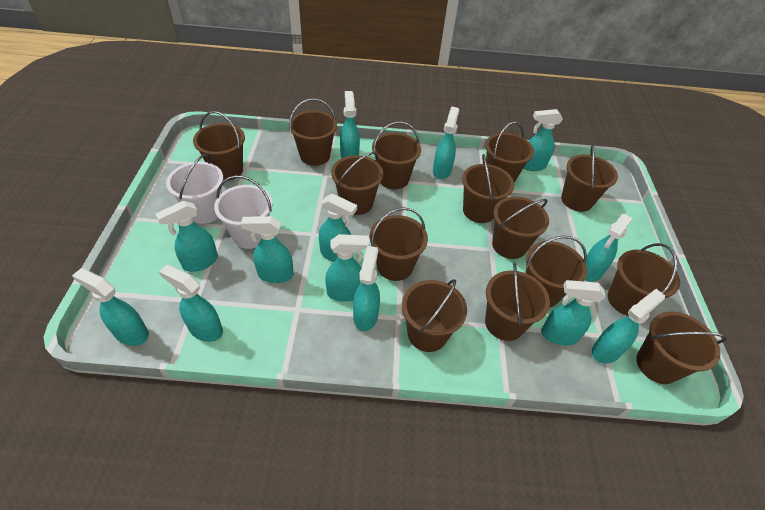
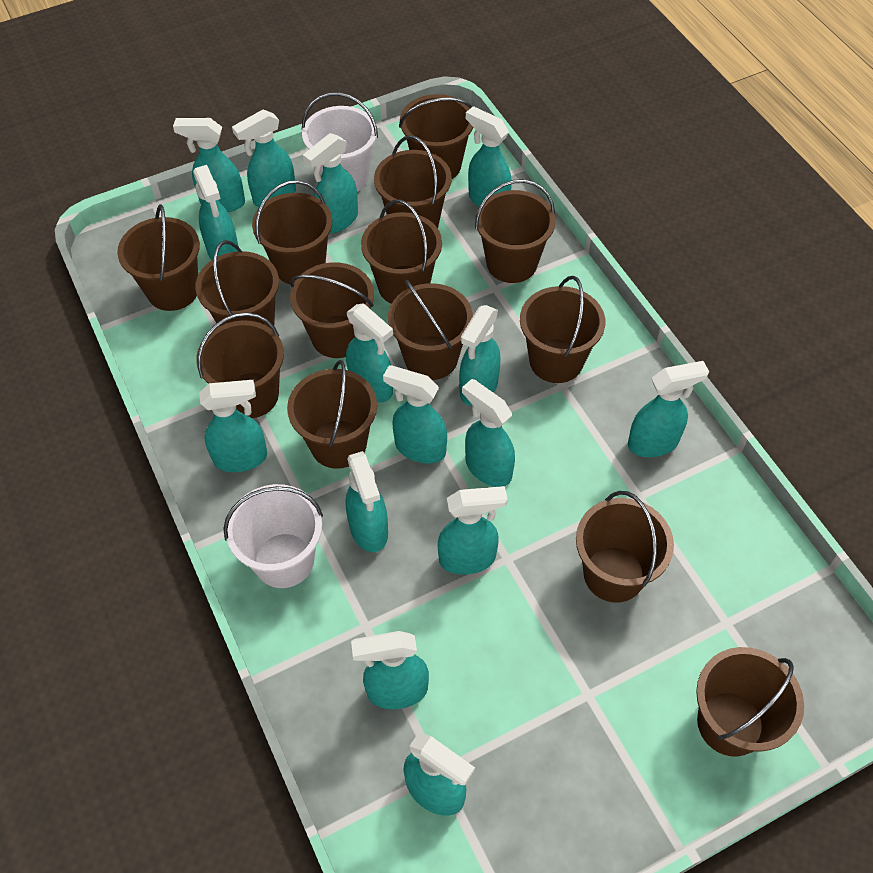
turquoise spray bottle: 13 -> 15

